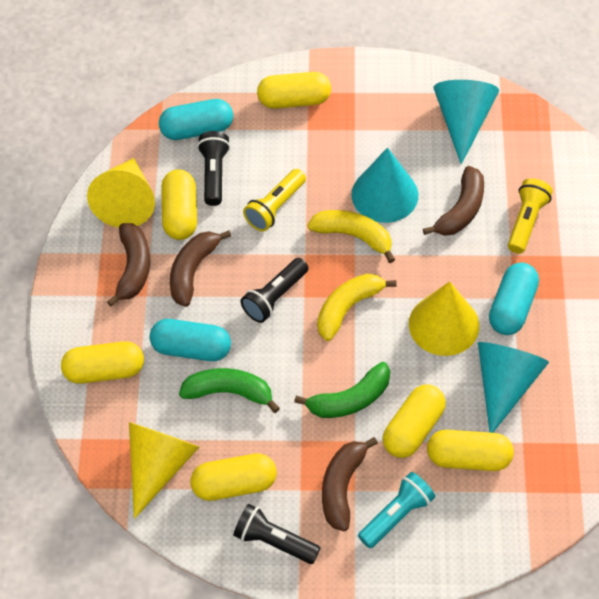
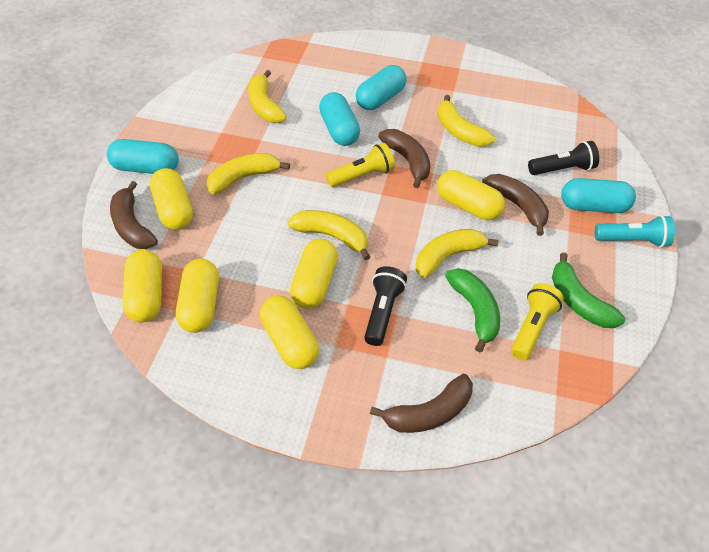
black flashlight: 3 -> 2
turquoise capsule: 3 -> 4
turquoise cone: 3 -> 0
yellow banana: 2 -> 5
yellow cone: 3 -> 0

